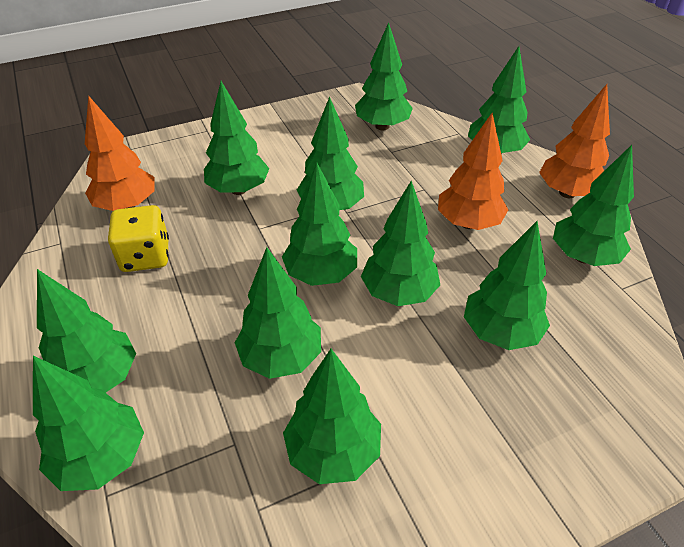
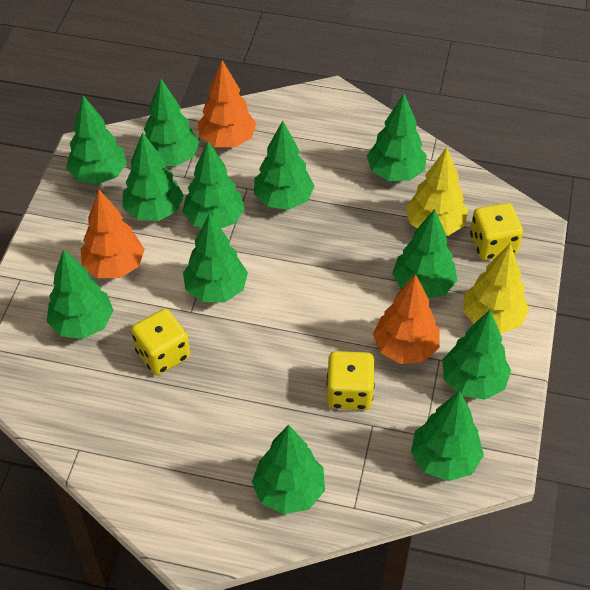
yellow dice: 1 -> 3
yellow tree: 0 -> 2

